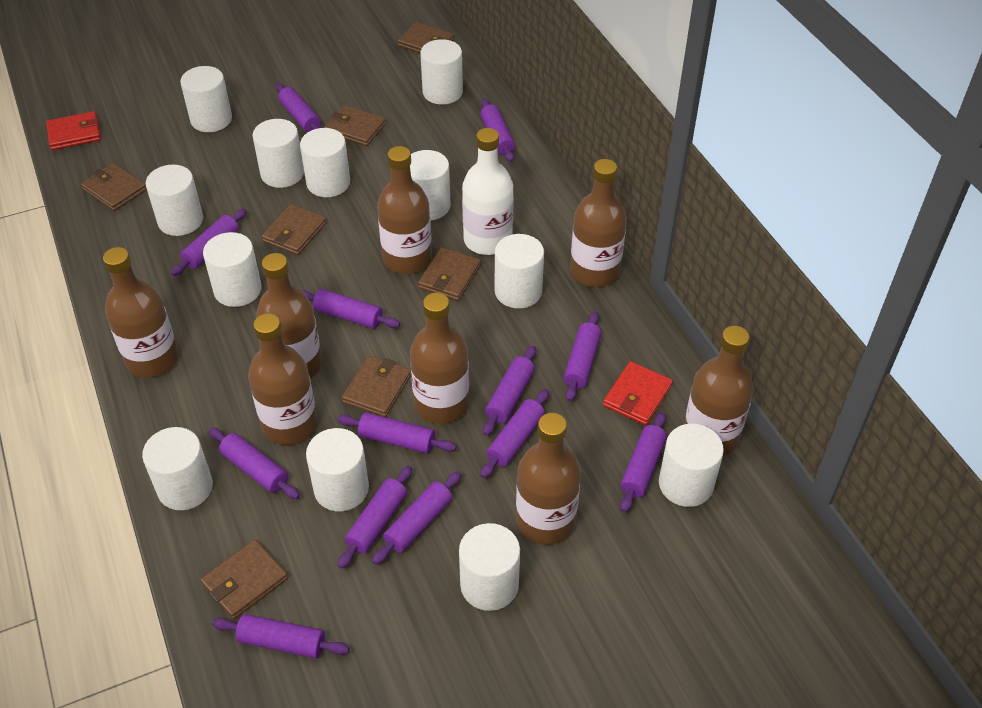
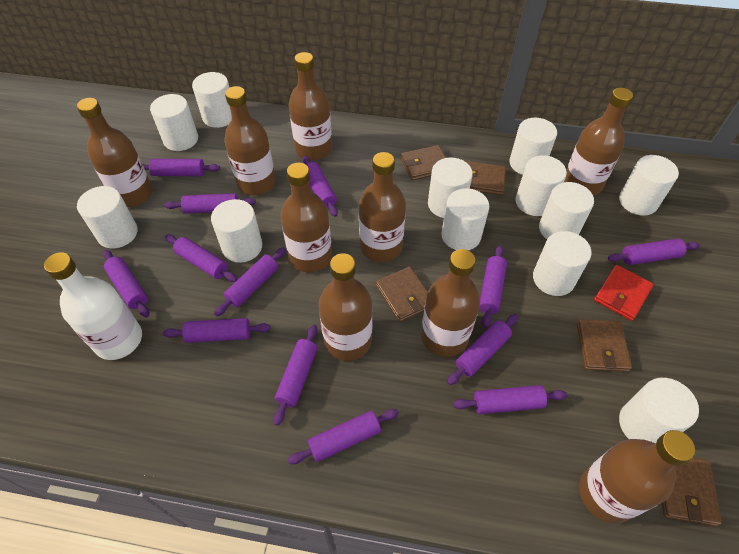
brown bottle: 8 -> 9
brown wallet: 7 -> 5
red wallet: 2 -> 1

